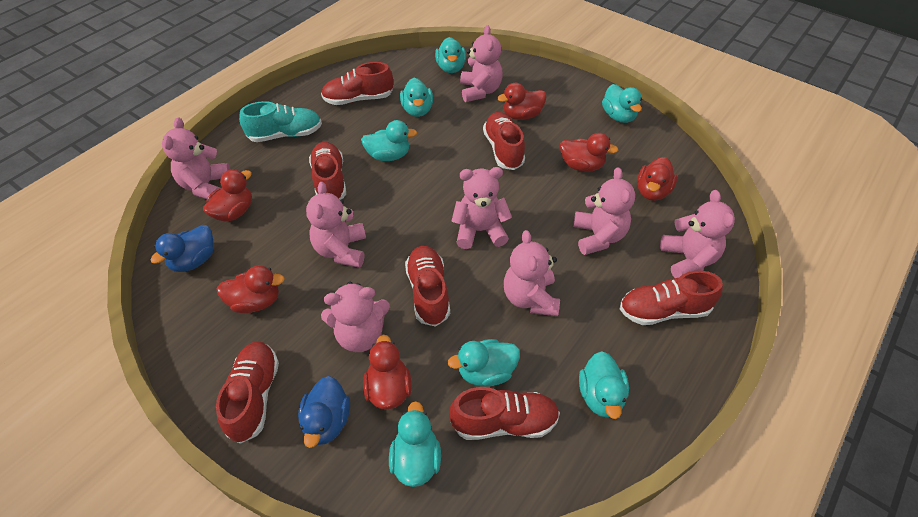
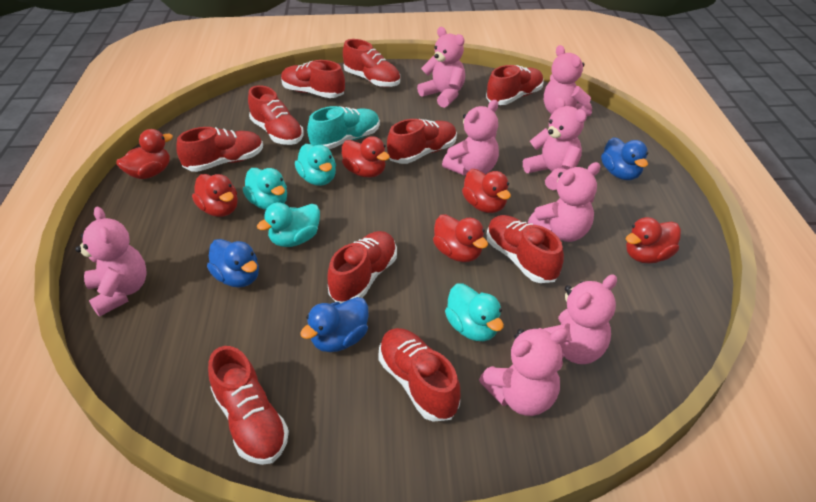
blue duck: 2 -> 3
red shoe: 7 -> 10
turquoise duck: 7 -> 4

